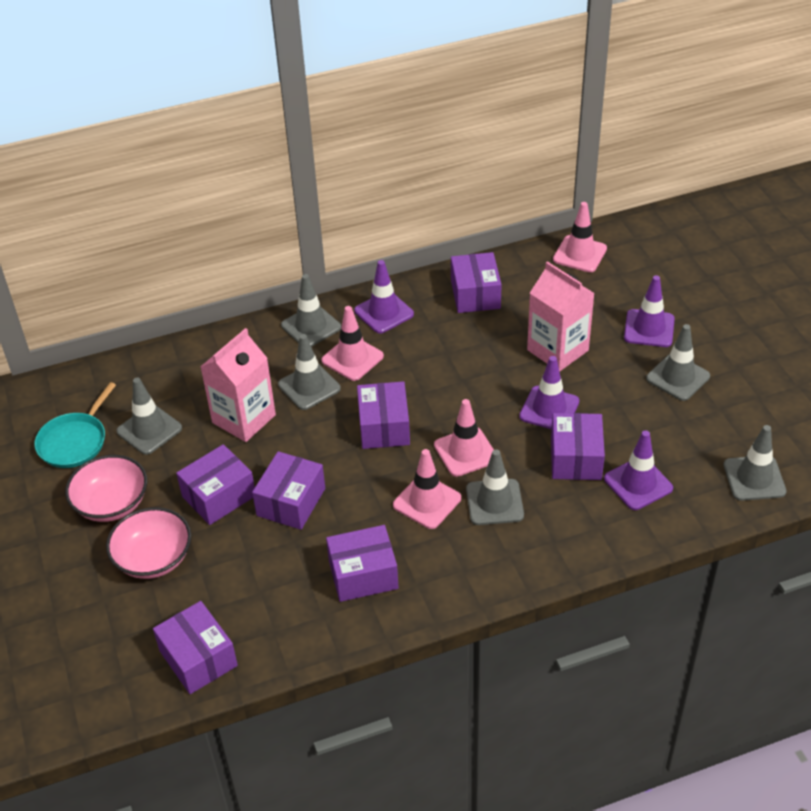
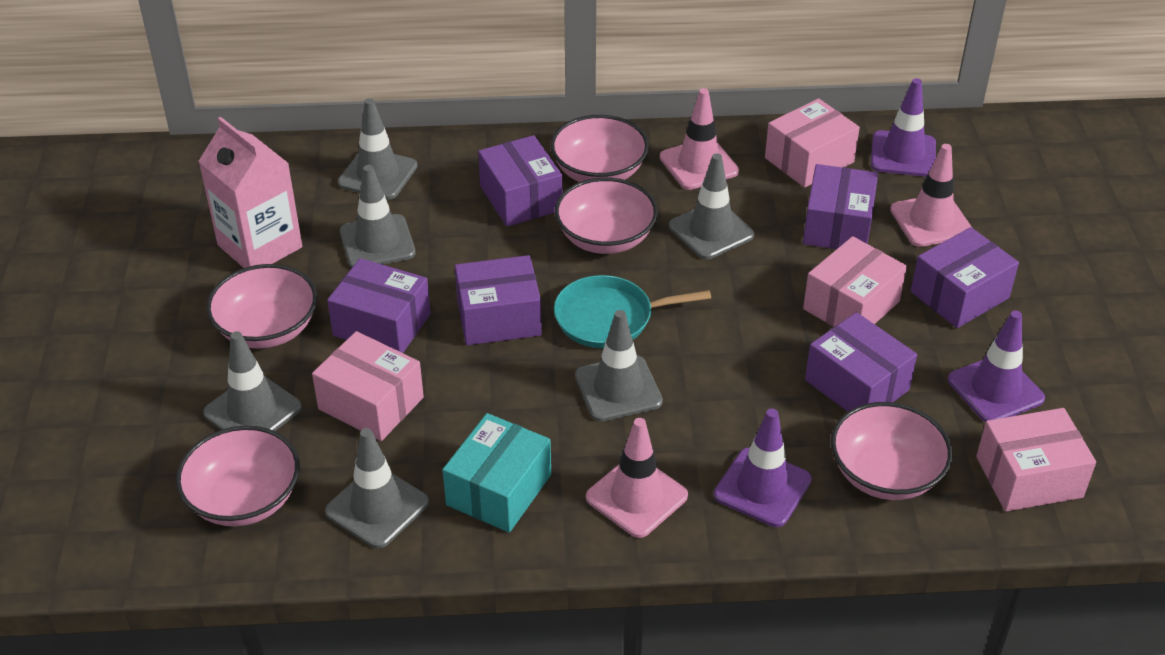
pink bowl: 2 -> 5
pink box: 0 -> 4
pink carton: 2 -> 1
pink traffic cone: 4 -> 3
purple box: 7 -> 6
purple traffic cone: 4 -> 3
turquoise box: 0 -> 1

